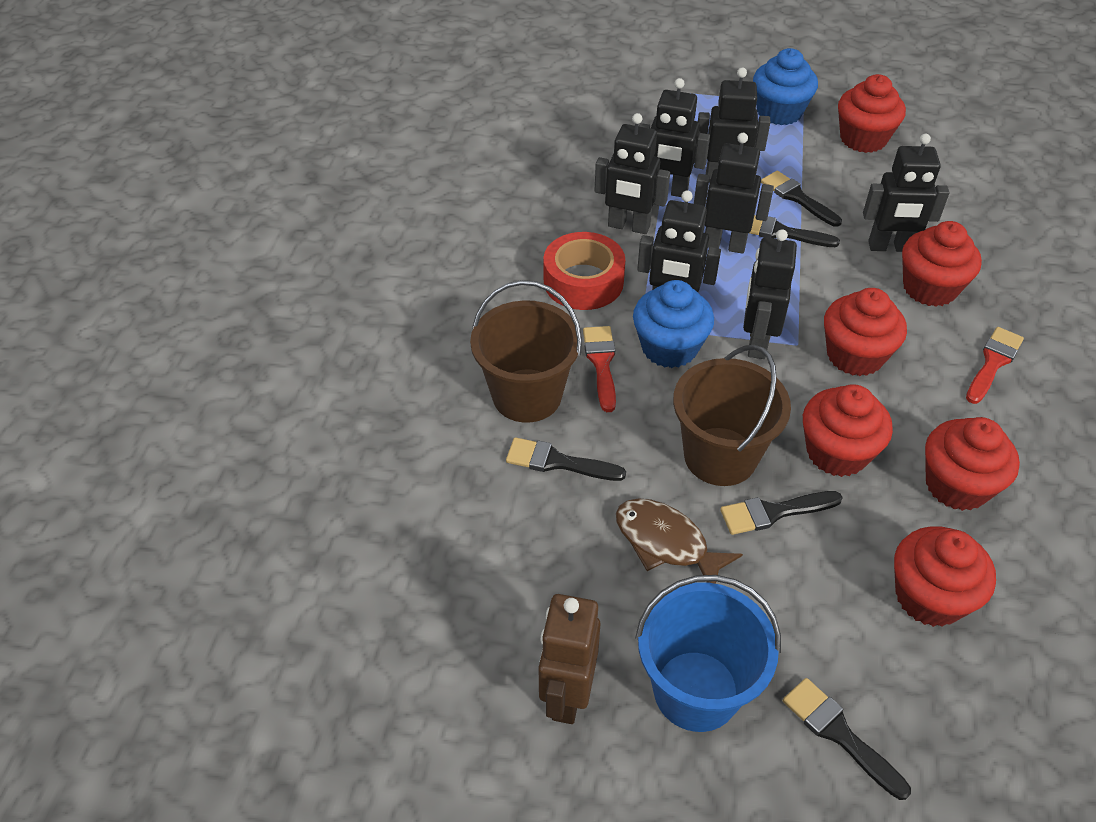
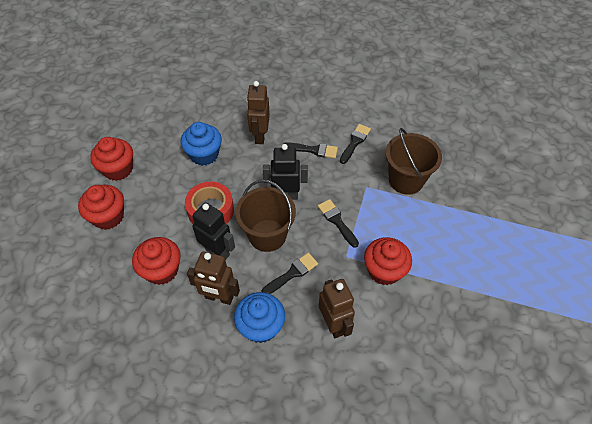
black brush: 5 -> 4
black robot: 7 -> 2
blue bucket: 1 -> 0
brown fish: 1 -> 0
brown robot: 1 -> 3
red brush: 2 -> 0
red cupcake: 6 -> 4

